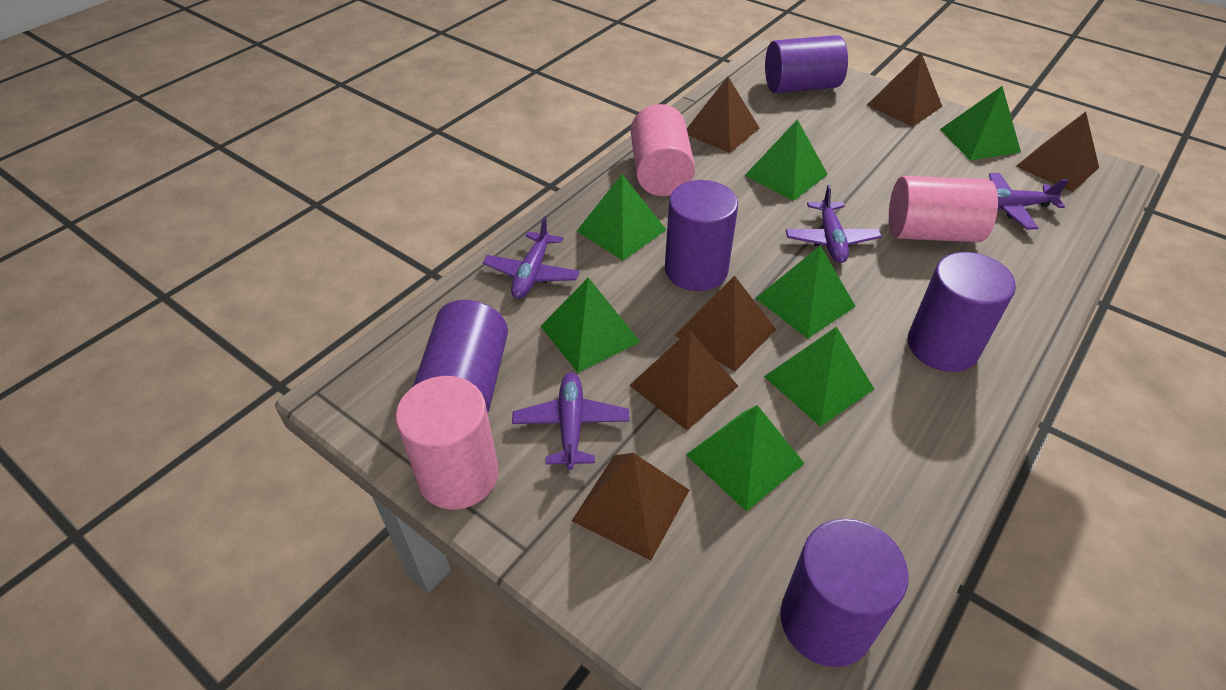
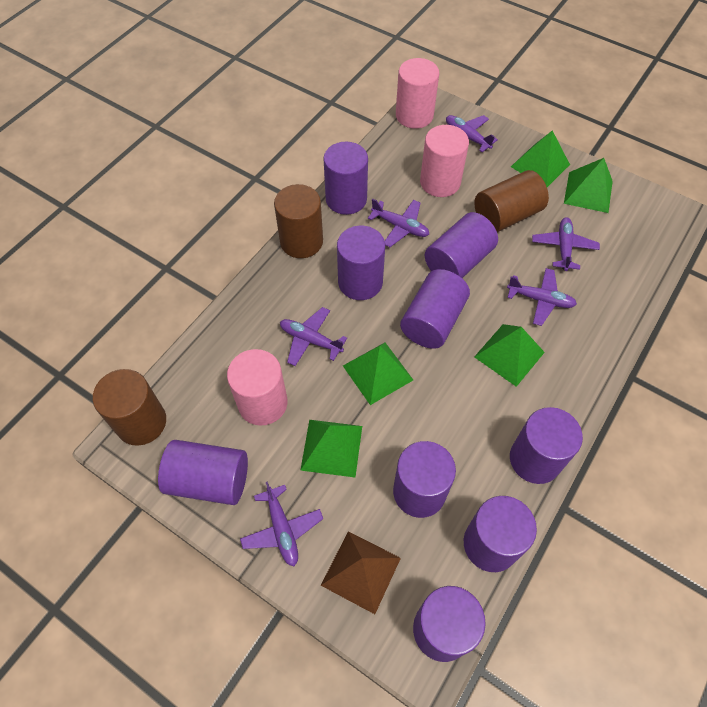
brown cylinder: 0 -> 3
brown pyramid: 6 -> 1
green pyramid: 7 -> 5
purple cylinder: 5 -> 9
purple plane: 4 -> 6

